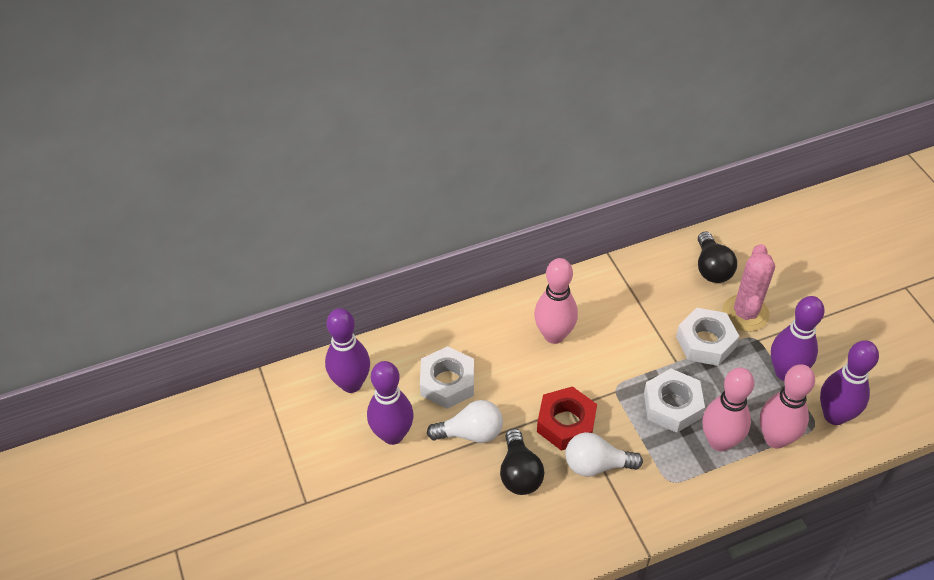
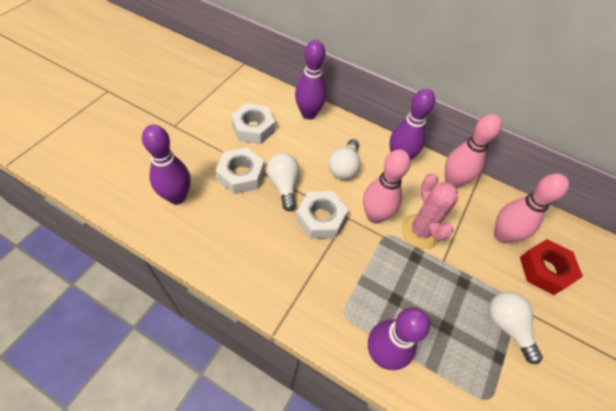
black light bulb: 2 -> 0
white light bulb: 2 -> 3

